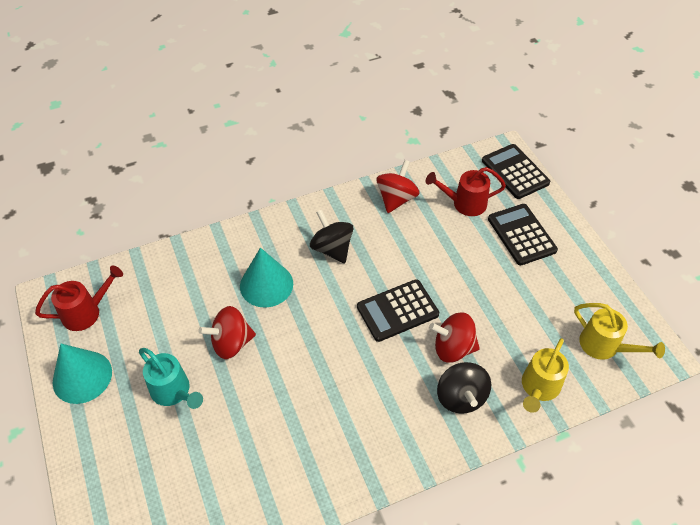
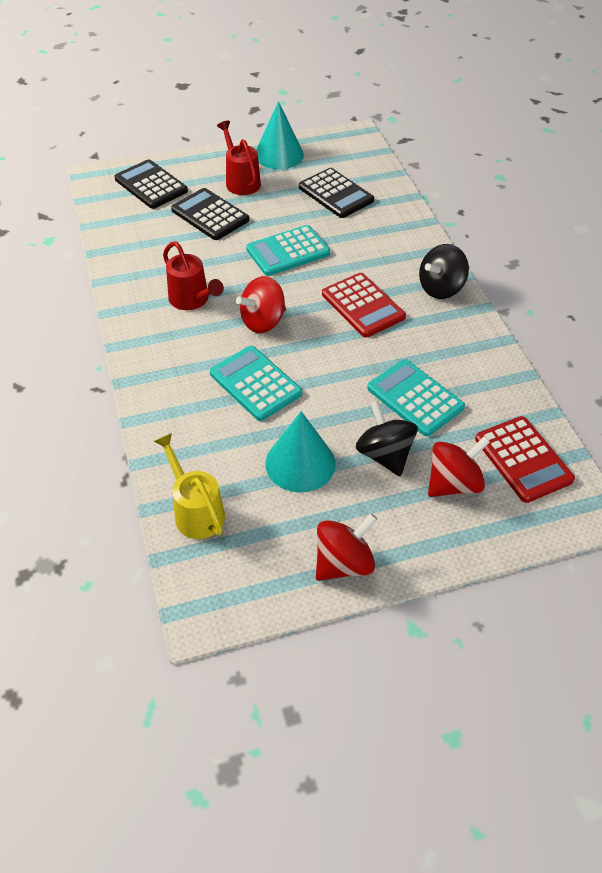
red calculator: 0 -> 2
turquoise calculator: 0 -> 3
turquoise watering can: 1 -> 0
yellow watering can: 2 -> 1

